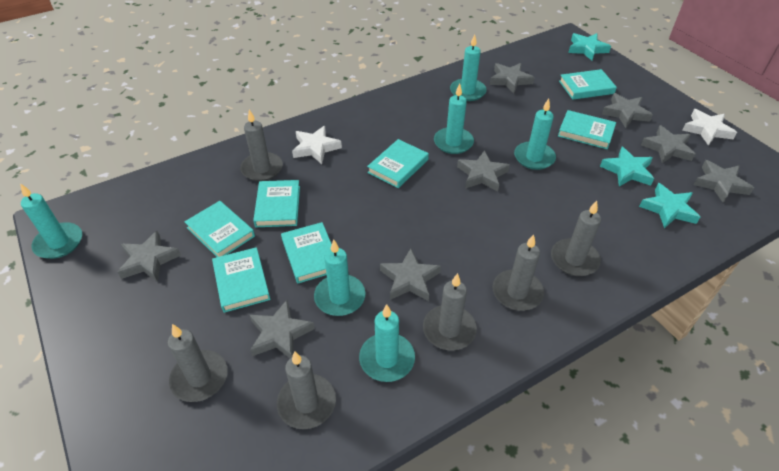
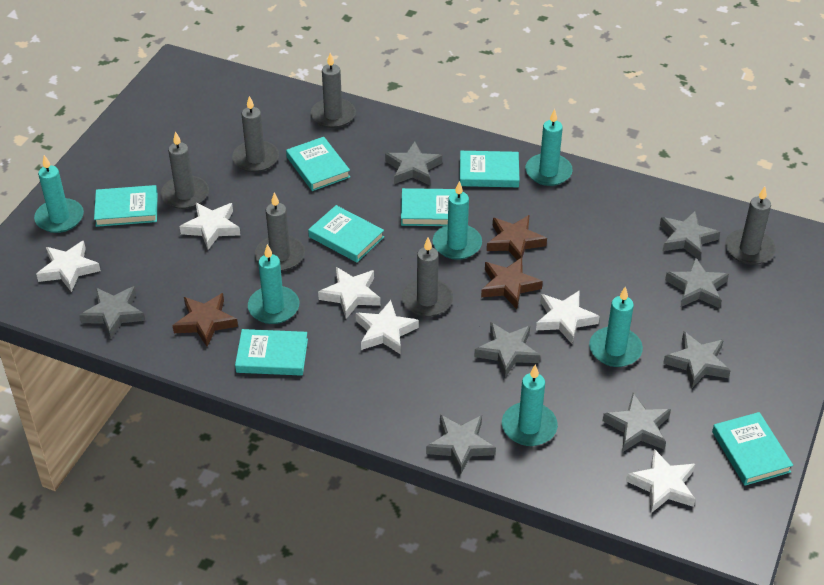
brown star: 0 -> 3
turquoise star: 3 -> 0
white star: 2 -> 6

